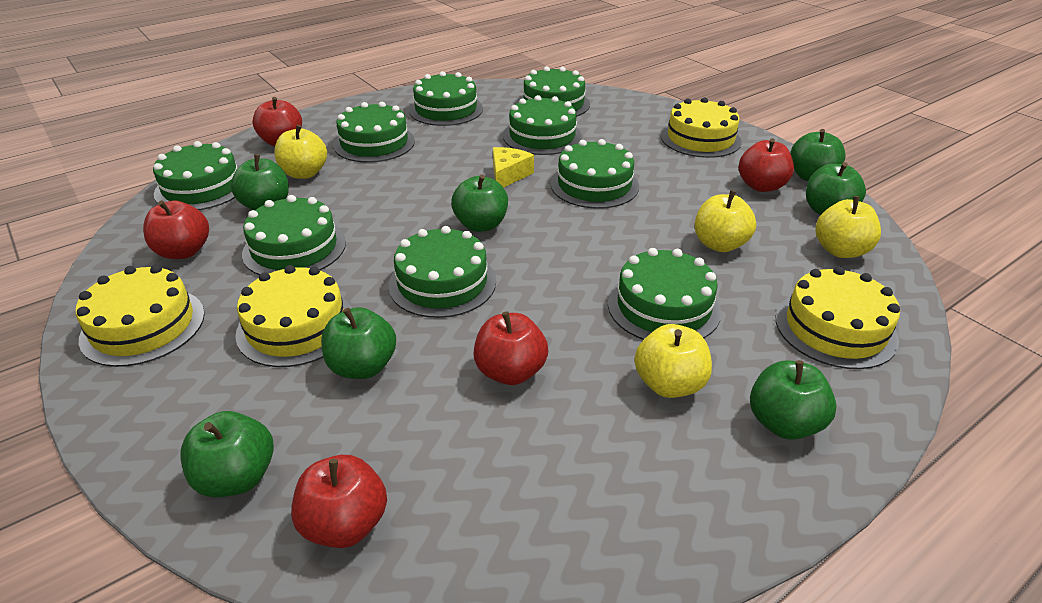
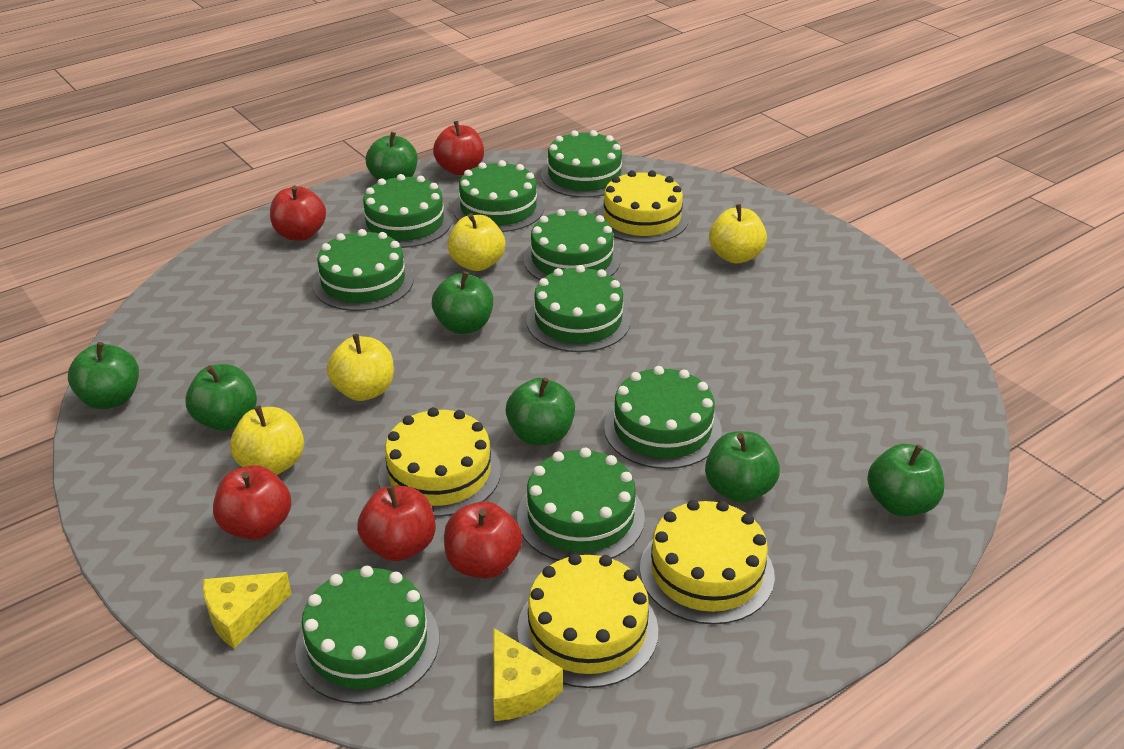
yellow cheese: 1 -> 2

